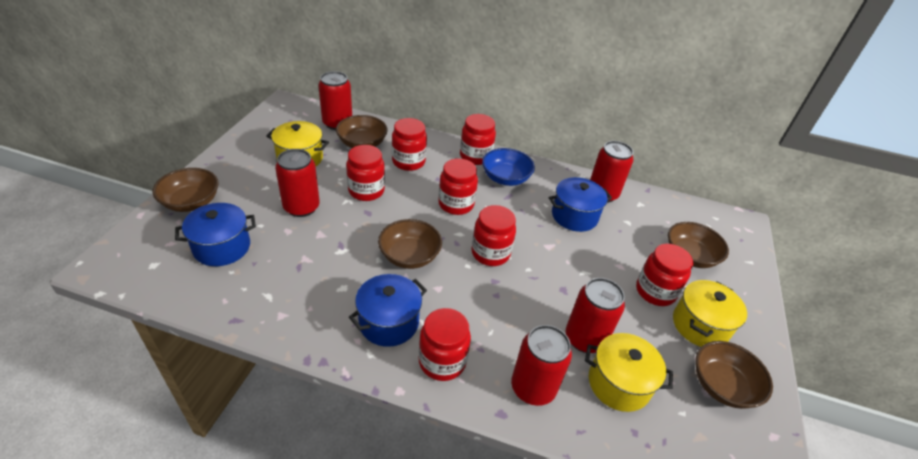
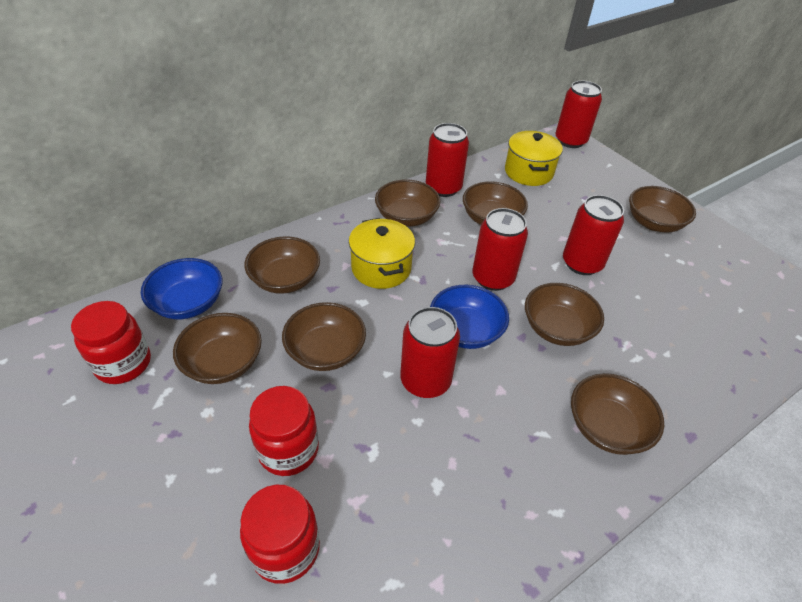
blue bowl: 1 -> 2
blue pot: 3 -> 0
brown bowl: 5 -> 8
red jar: 7 -> 3
yellow pot: 3 -> 2

